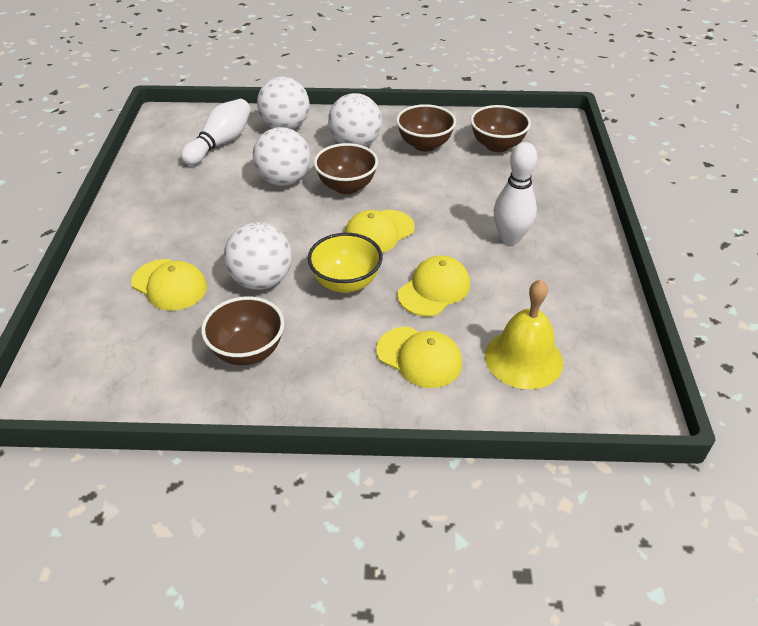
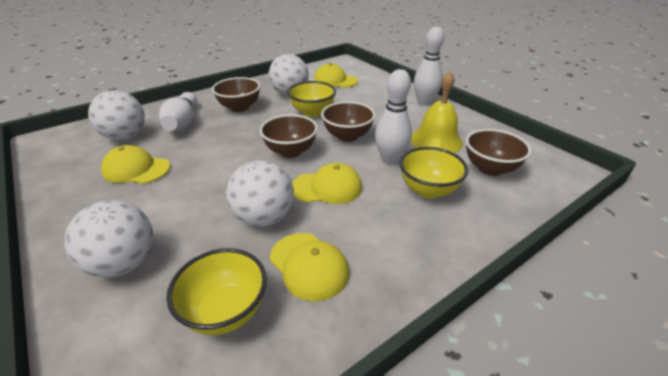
white bowling pin: 2 -> 3
yellow bowl: 1 -> 3

